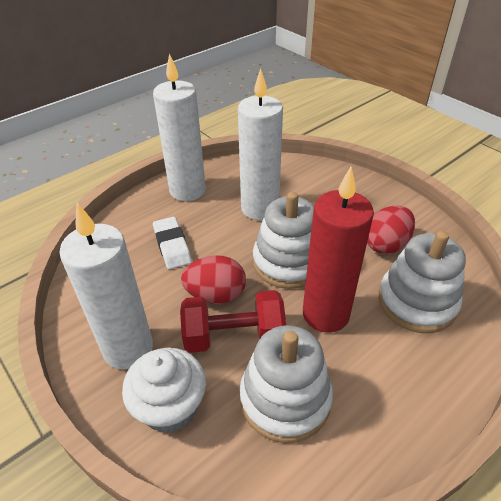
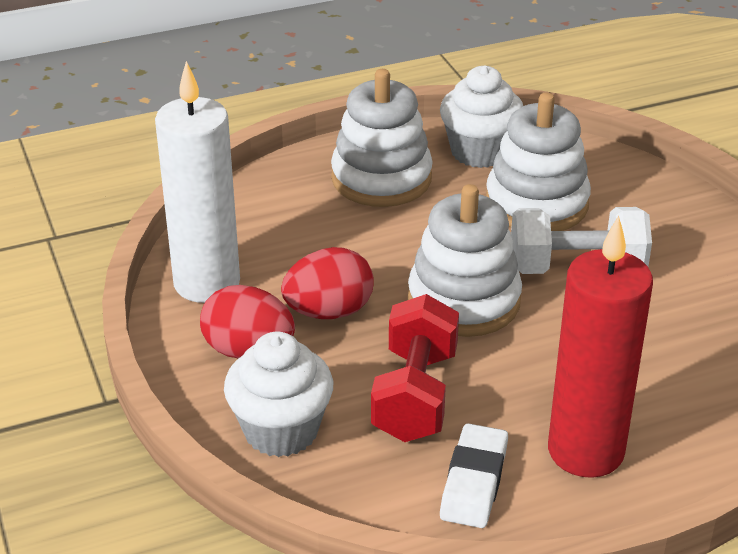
white candle: 3 -> 1
white cupcake: 1 -> 2
white dumbbell: 0 -> 1

